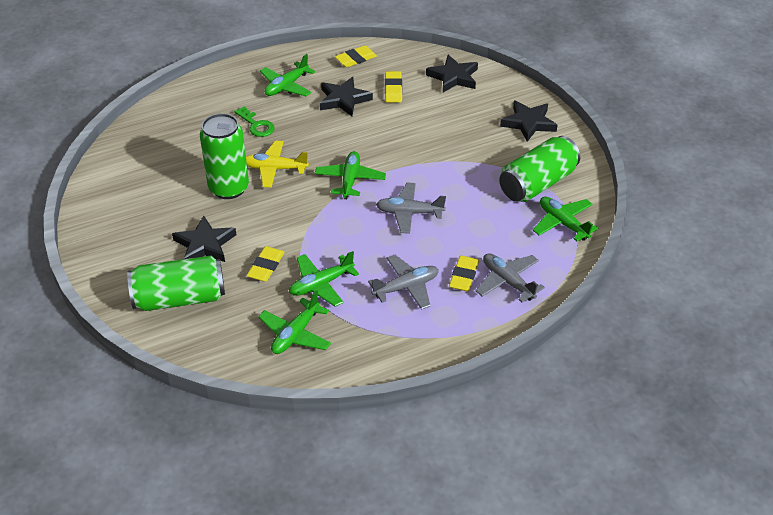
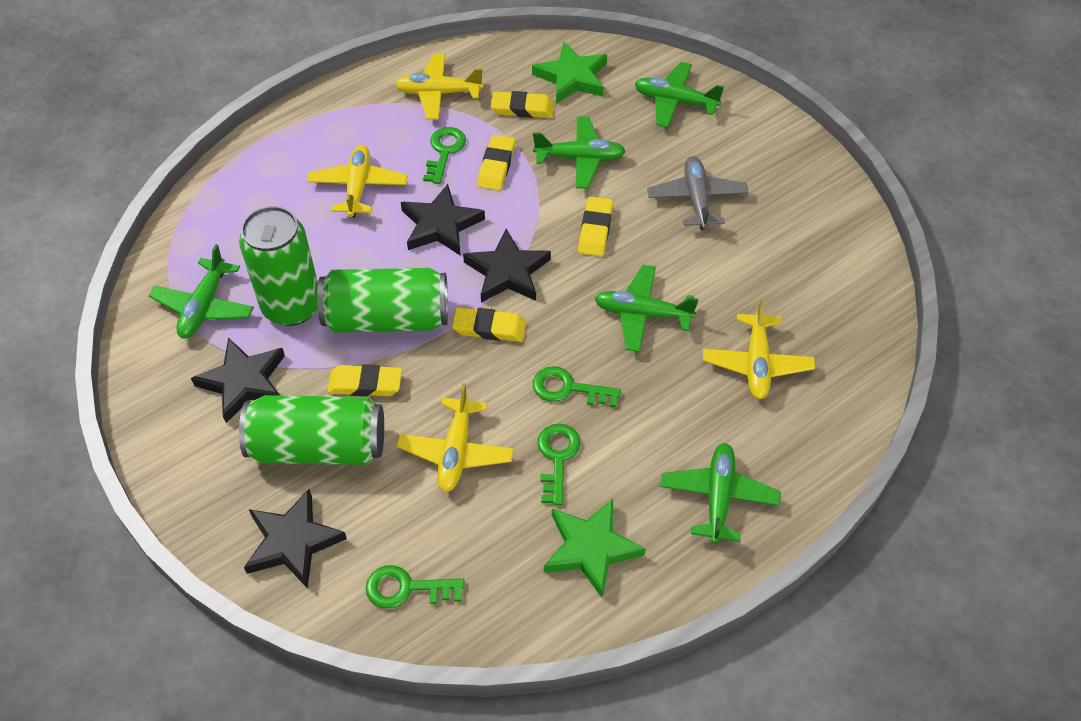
green key: 1 -> 4
green star: 0 -> 2
grey plane: 3 -> 1
yellow eraser: 4 -> 5
yellow plane: 1 -> 4

